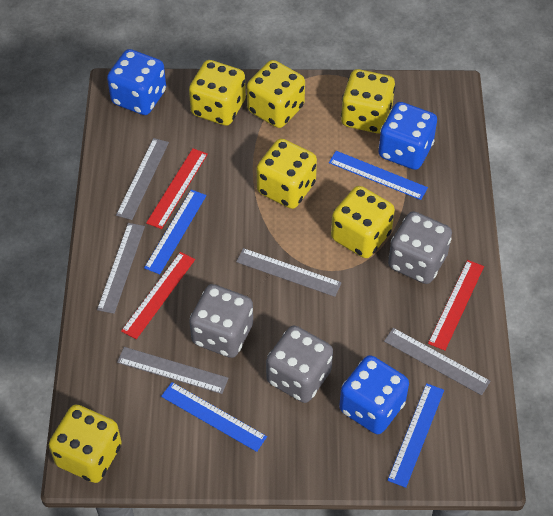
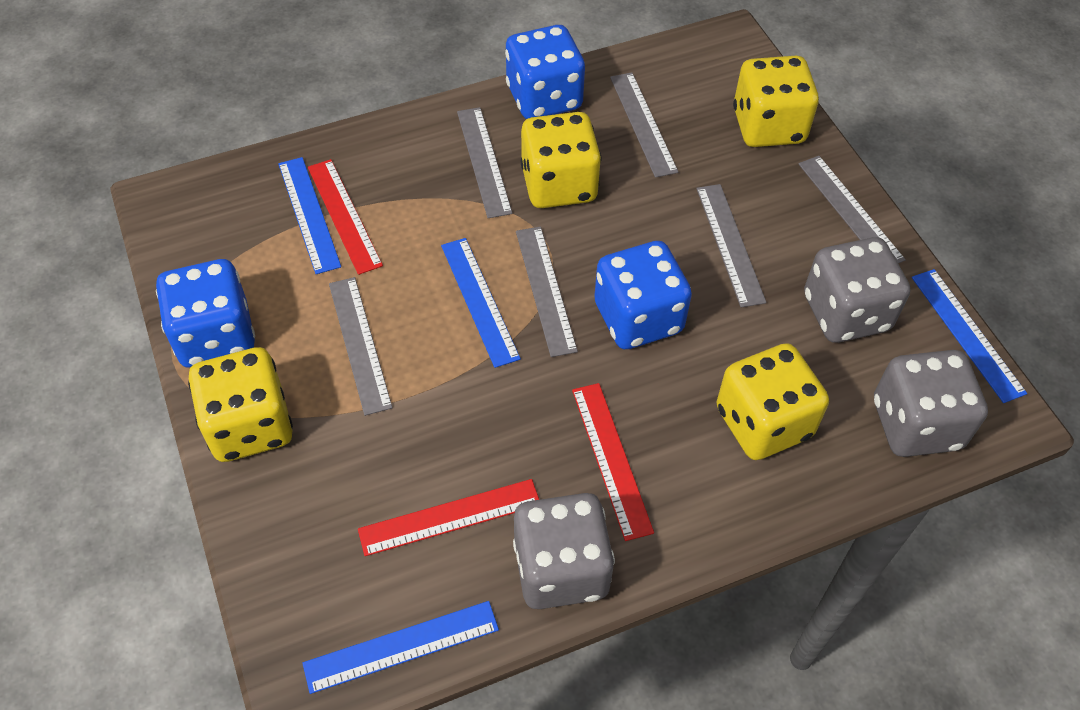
grey ruler: 5 -> 6
yellow dice: 6 -> 4

